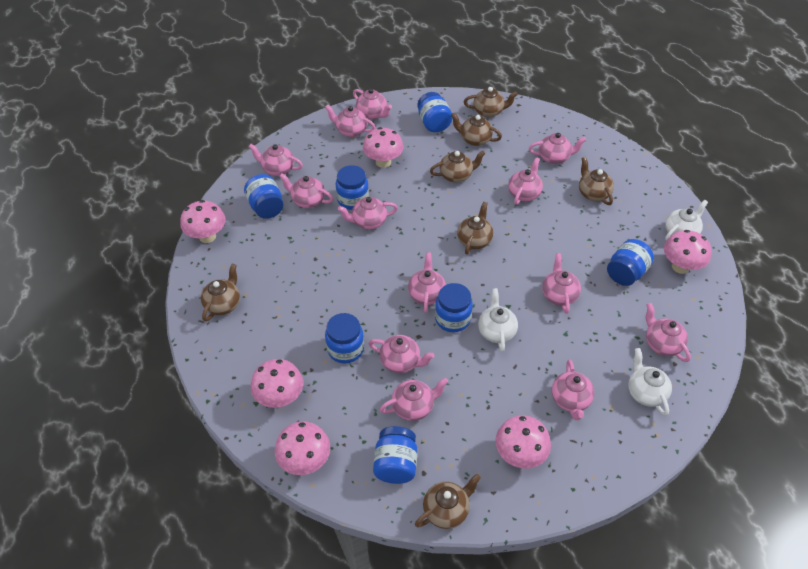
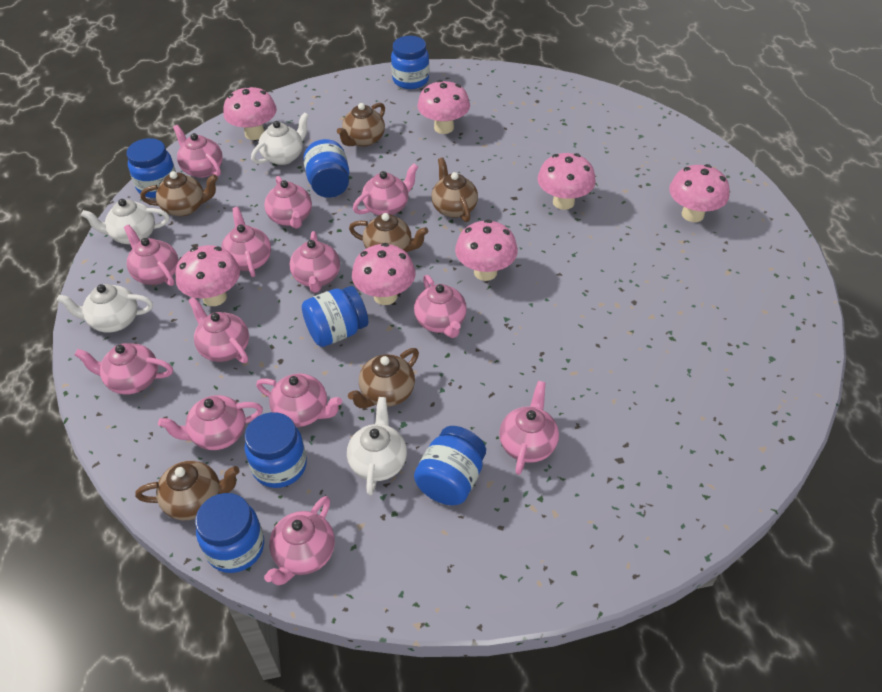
brown teapot: 7 -> 6
pink mushroom: 6 -> 7
white teapot: 3 -> 4

